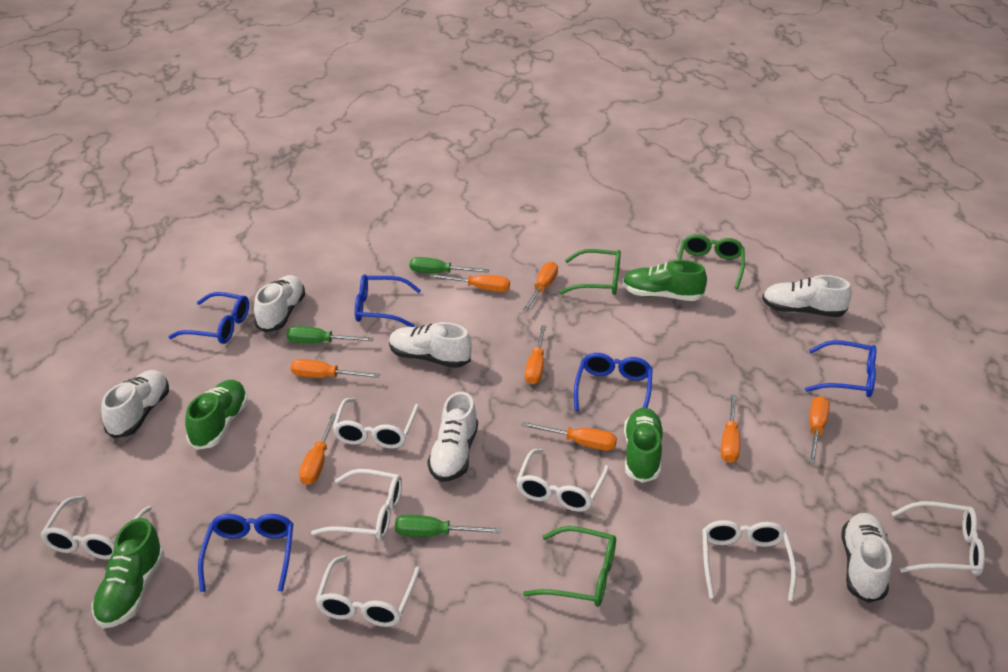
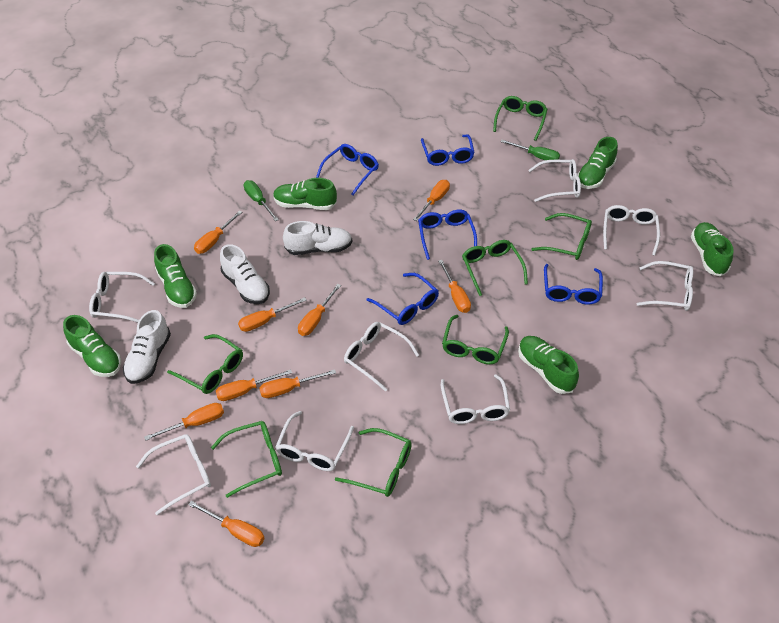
green glasses: 3 -> 7
green screwdriver: 3 -> 2
green shoe: 4 -> 6
orange screwdriver: 8 -> 9
white glasses: 7 -> 8
white shoe: 6 -> 3

